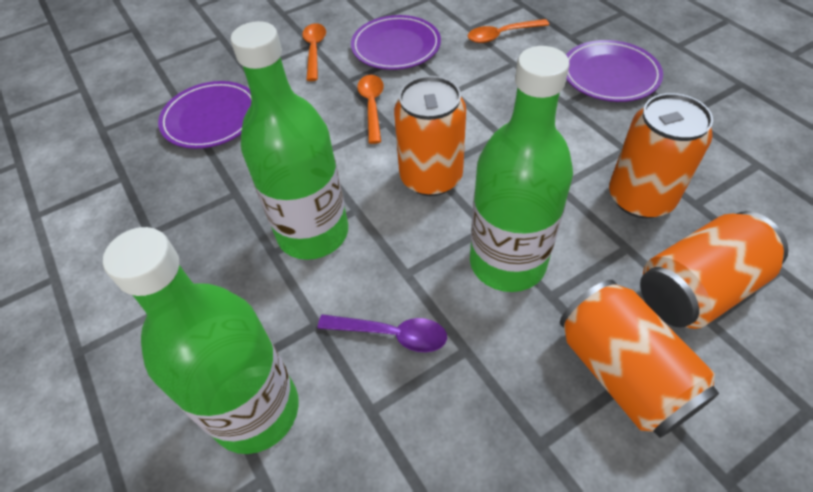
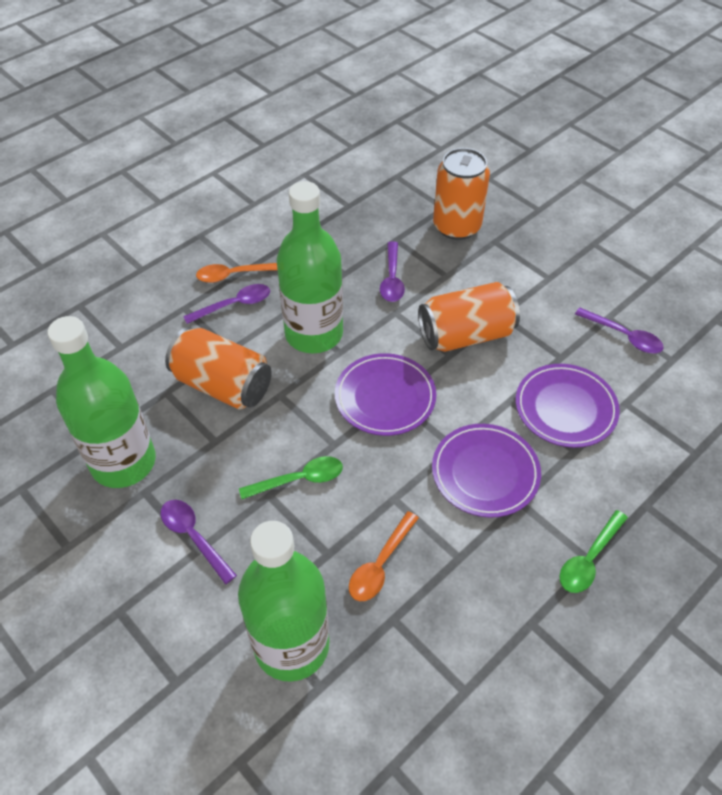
green spoon: 0 -> 2
orange can: 4 -> 3
orange spoon: 3 -> 2
purple spoon: 1 -> 4

